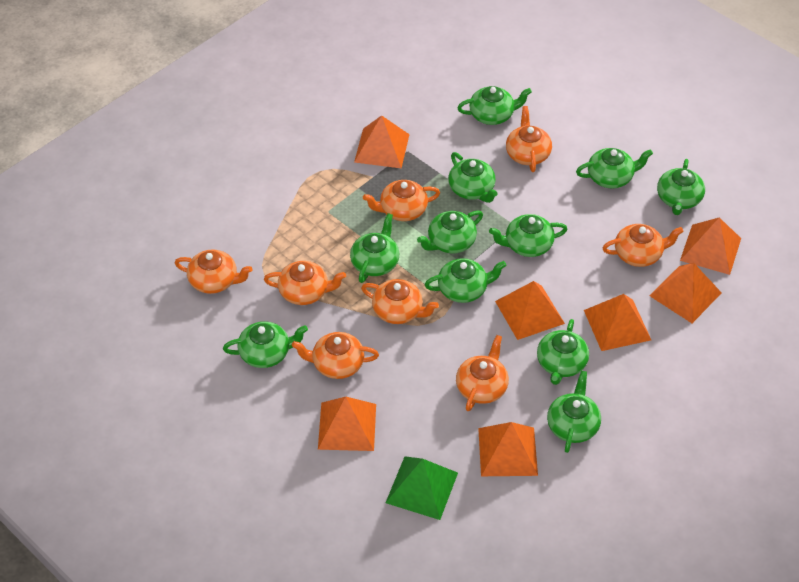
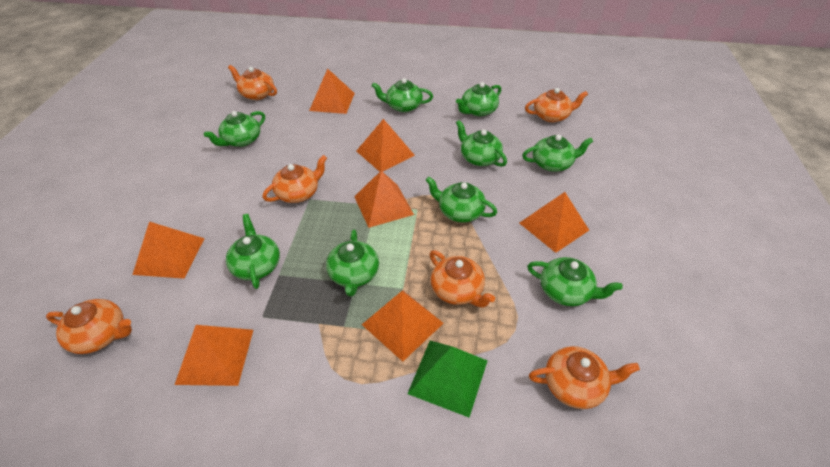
green teapot: 11 -> 9
orange teapot: 8 -> 6

